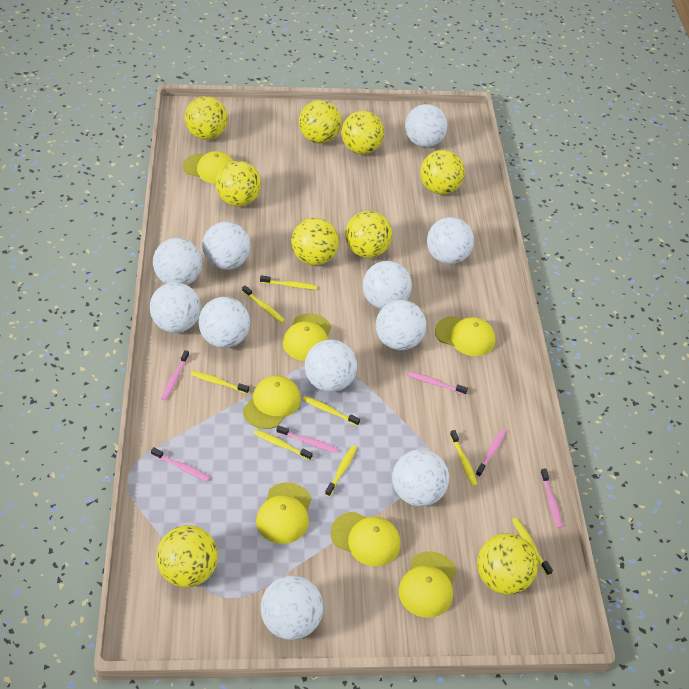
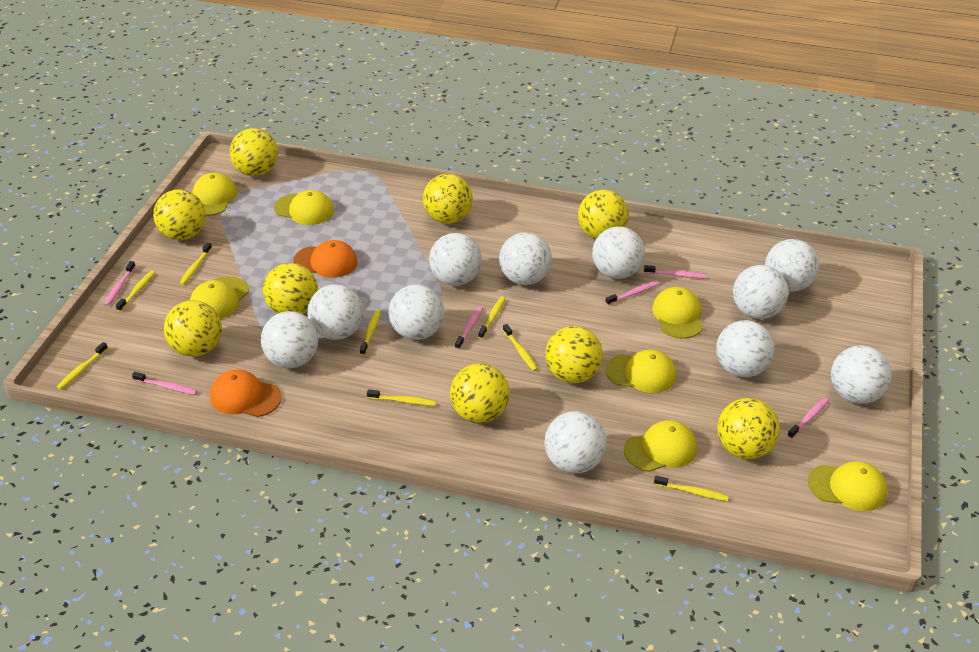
orange cap: 0 -> 2

